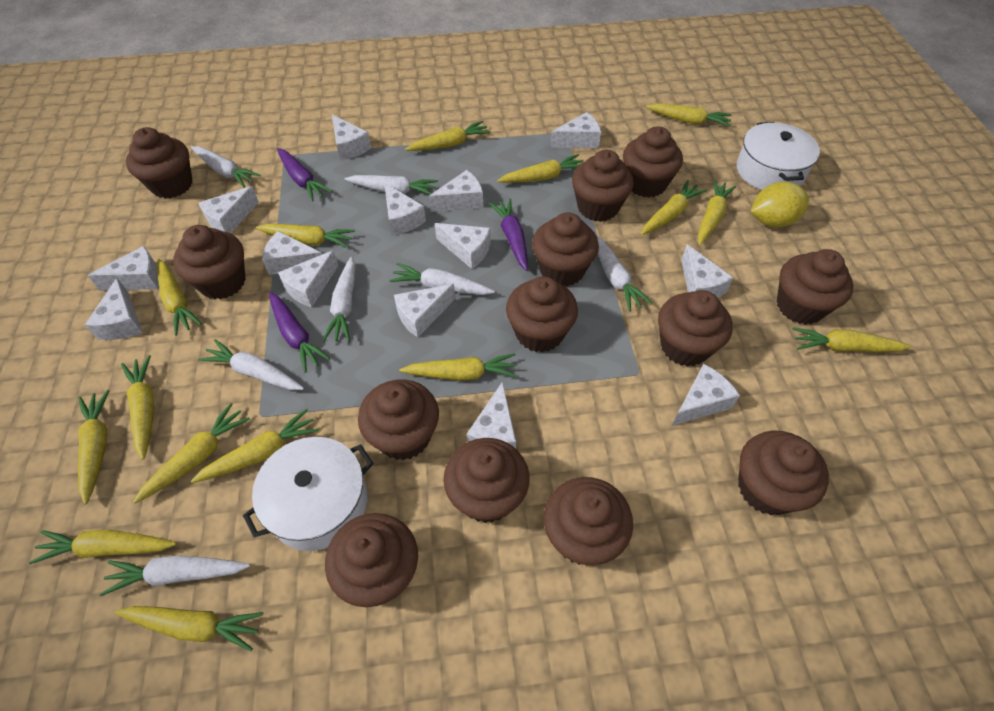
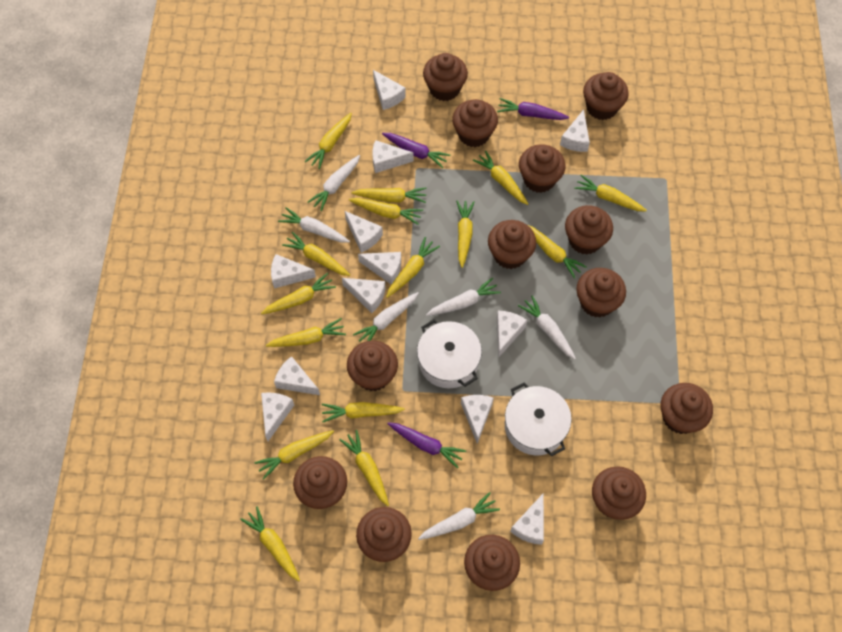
white carrot: 7 -> 6
white cheese: 14 -> 12
yellow lemon: 1 -> 0

